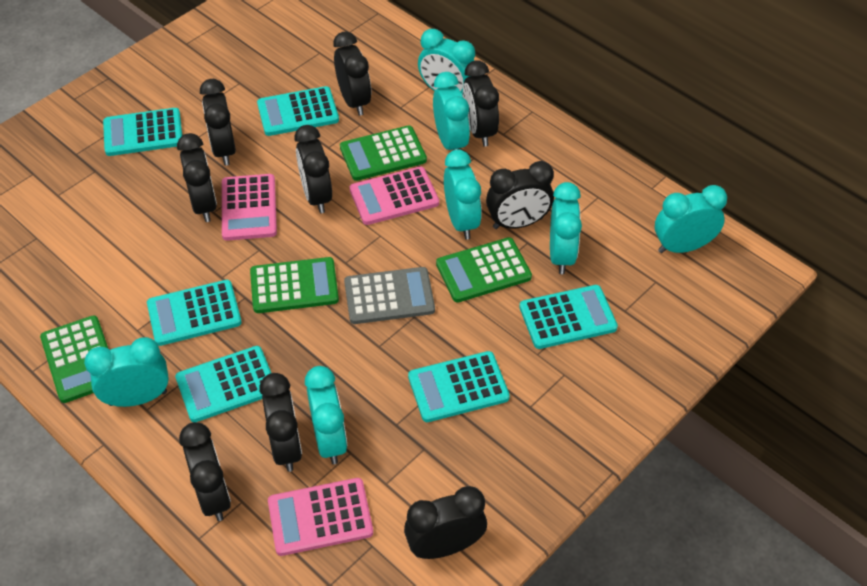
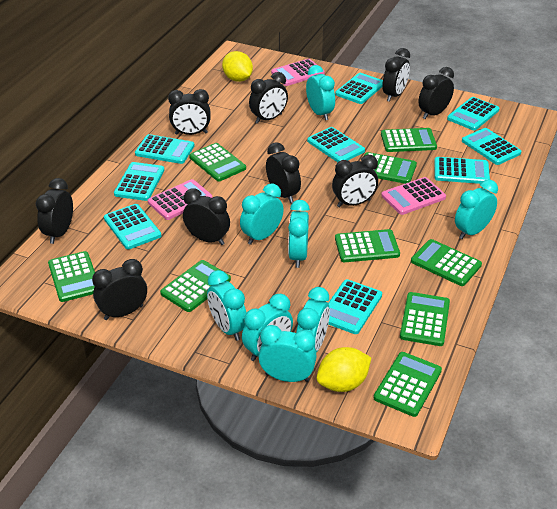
green calculator: 4 -> 9
grey calculator: 1 -> 0
turquoise calculator: 6 -> 9
turquoise clock: 7 -> 8
yellow lemon: 0 -> 2

